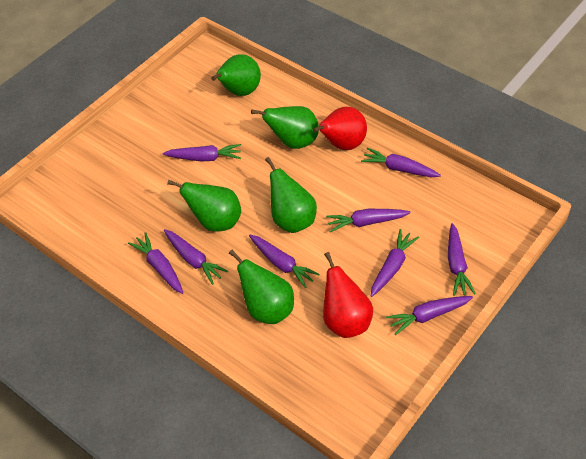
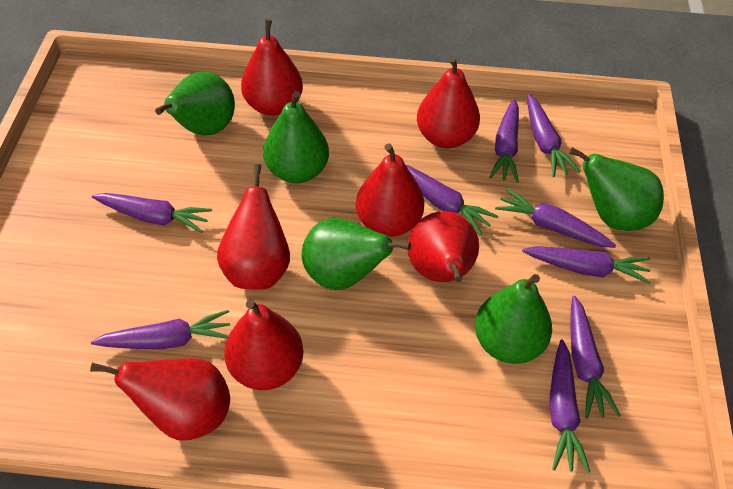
red pear: 2 -> 7

